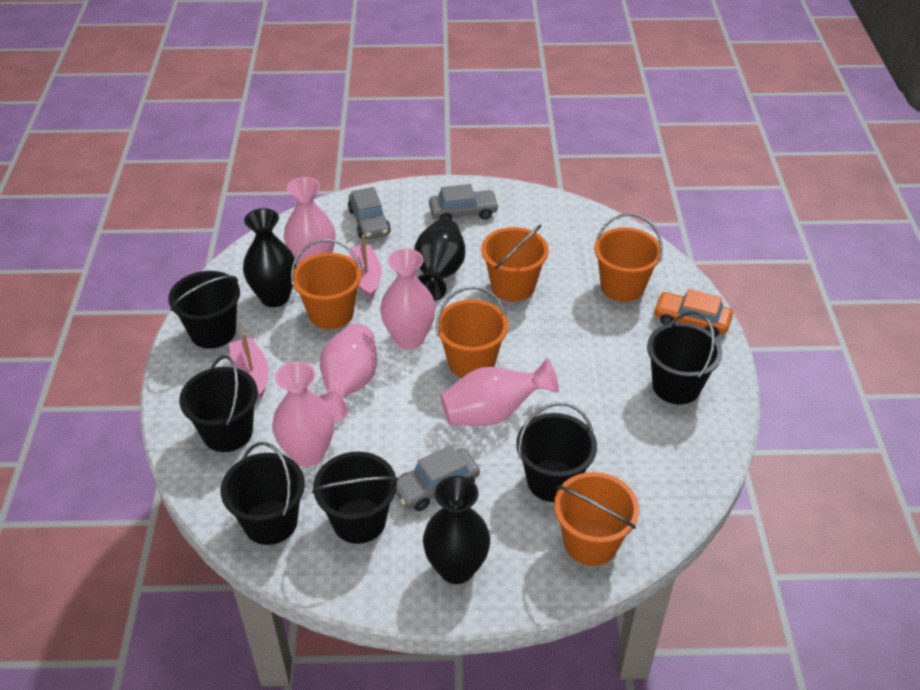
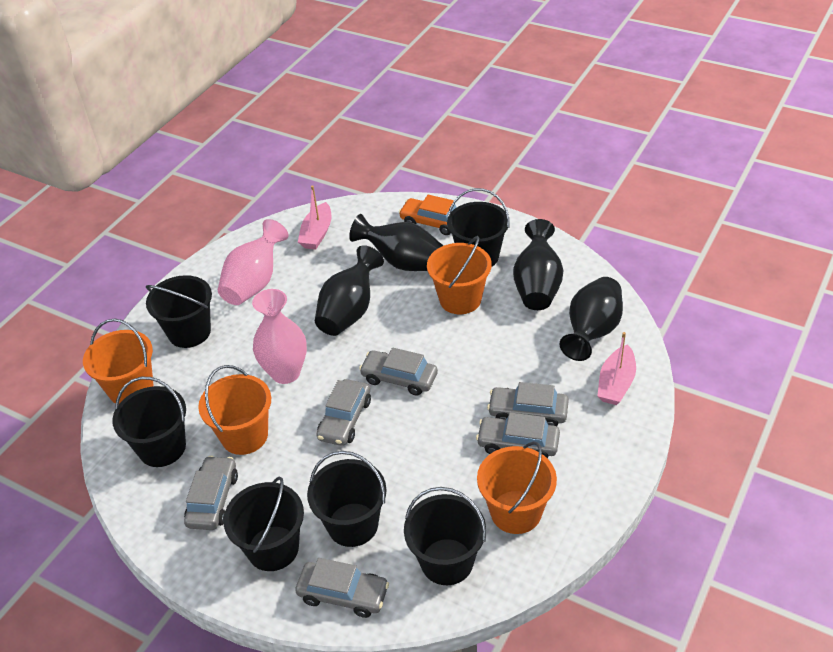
black vase: 3 -> 4
grey car: 3 -> 6
orange bucket: 5 -> 4
pink vase: 5 -> 2

